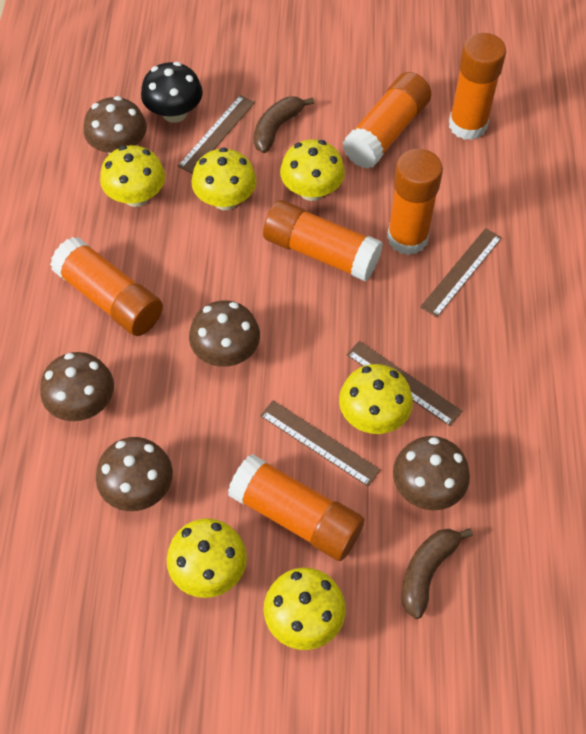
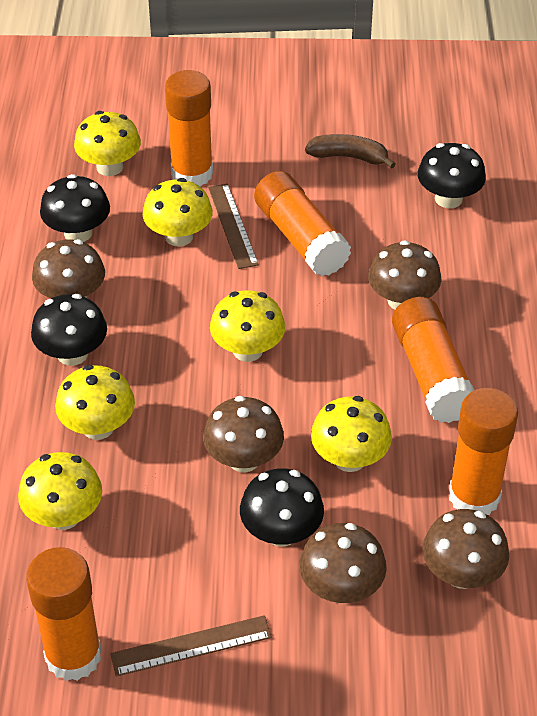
black mushroom: 1 -> 4
brown banana: 2 -> 1
brown ruler: 4 -> 2
orange glue stick: 6 -> 5

